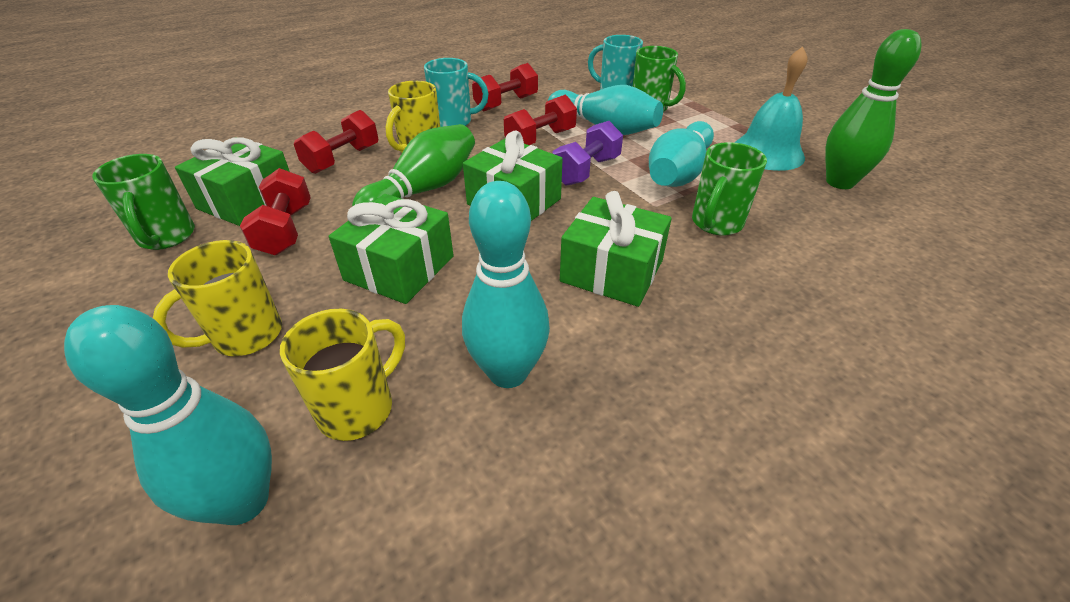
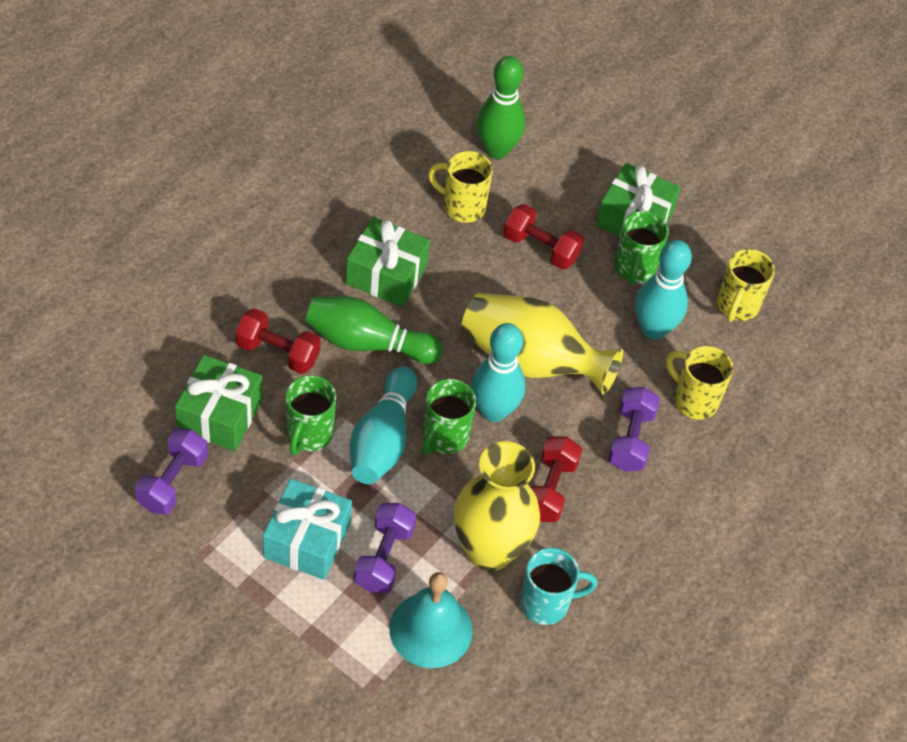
green gift: 4 -> 3
purple dumbbell: 1 -> 3
red dumbbell: 4 -> 3
turquoise bowling pin: 4 -> 3
turquoise gift: 0 -> 1
turquoise mug: 2 -> 1
yellow vase: 0 -> 2

